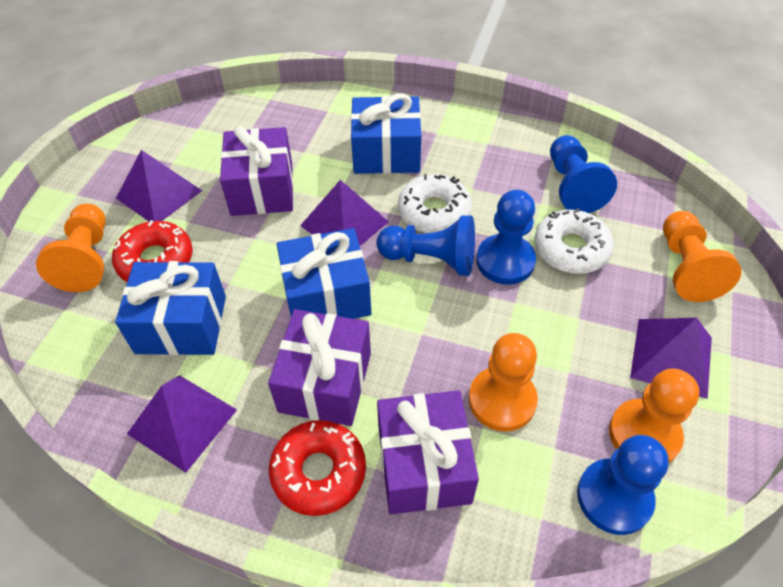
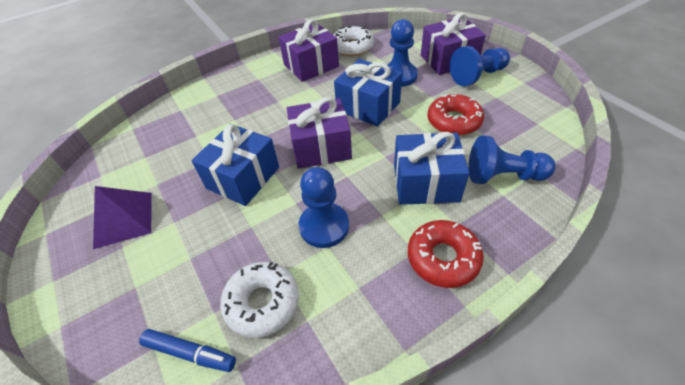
blue marker: 0 -> 1
orange pawn: 4 -> 0
purple pyramid: 4 -> 1

